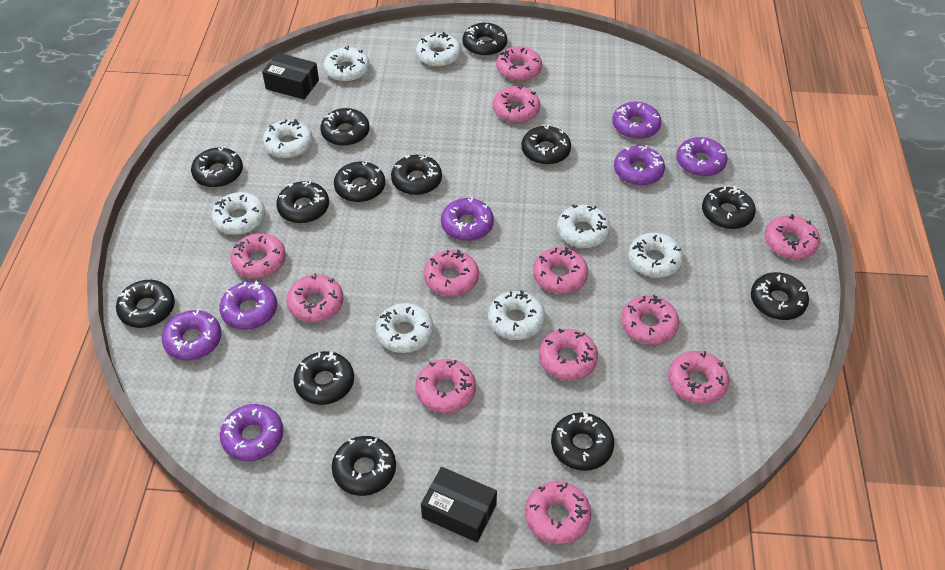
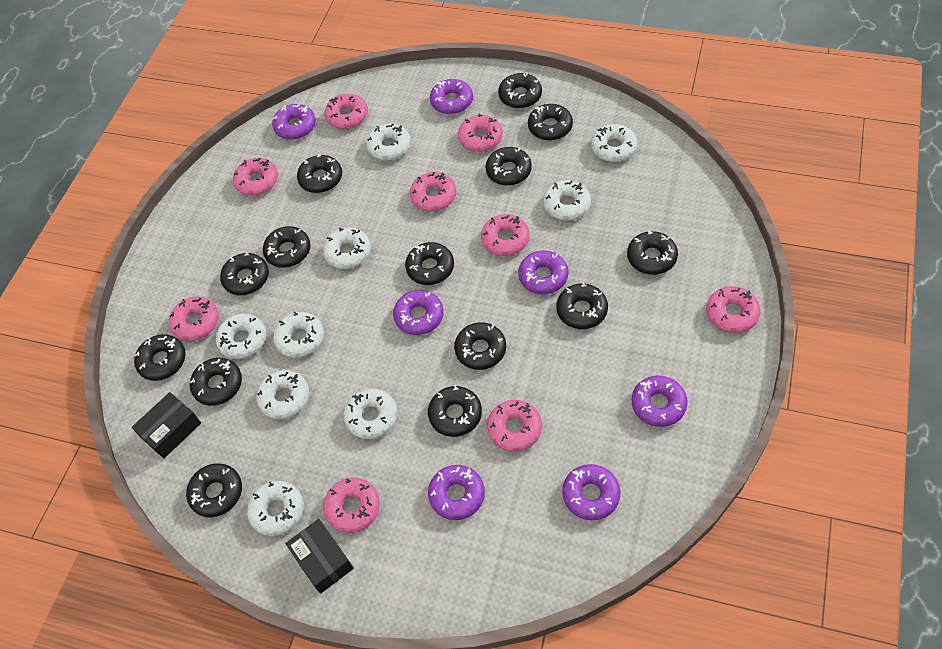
black donut: 13 -> 14
pink donut: 12 -> 9
white donut: 8 -> 9

